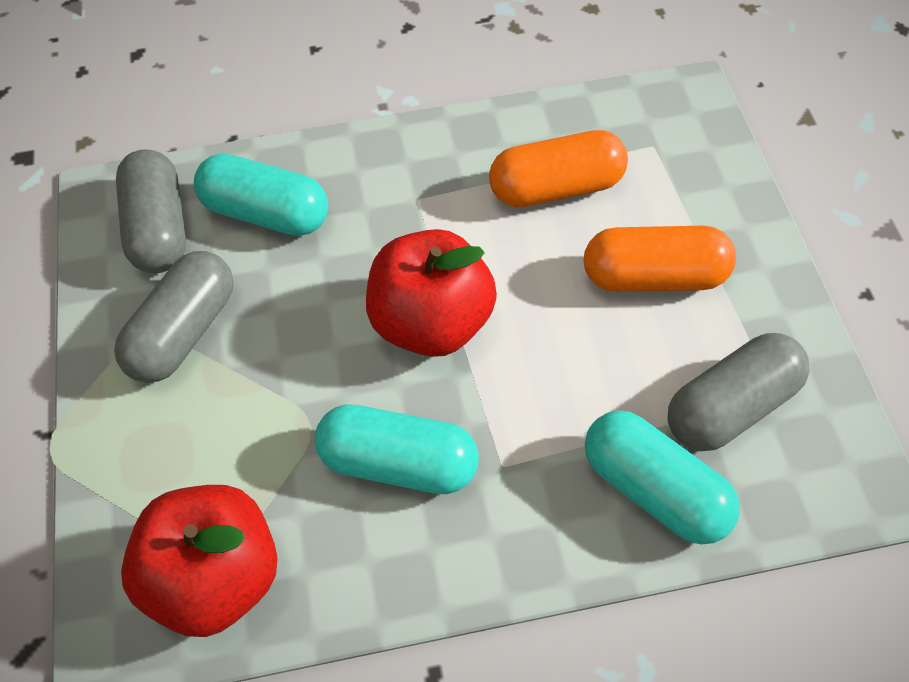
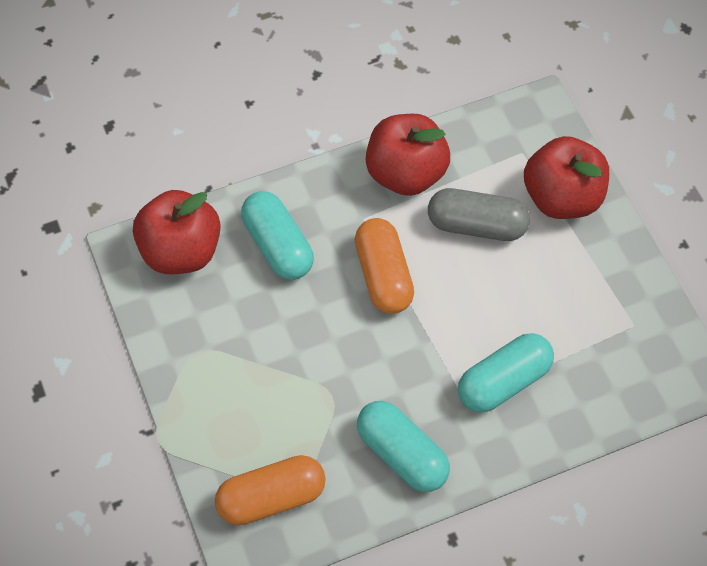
grey capsule: 3 -> 1
red apple: 2 -> 3

